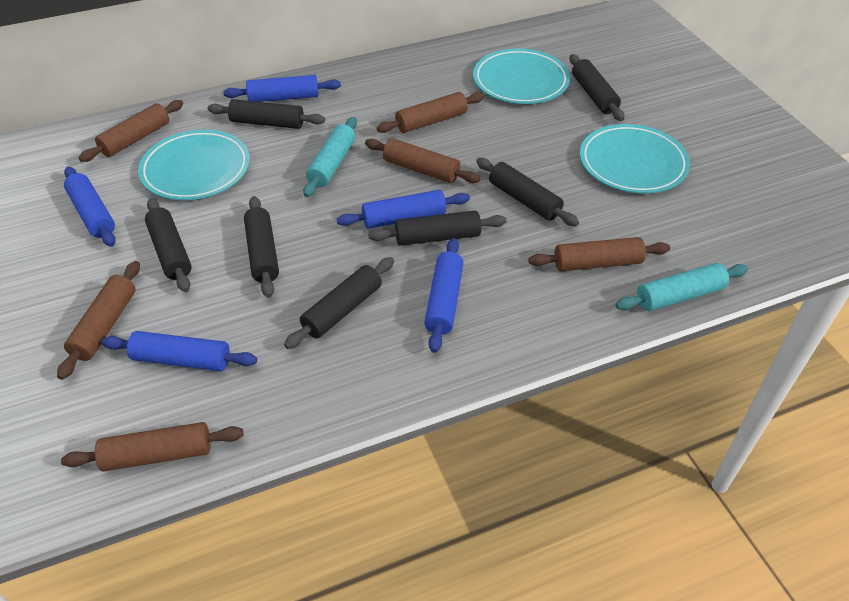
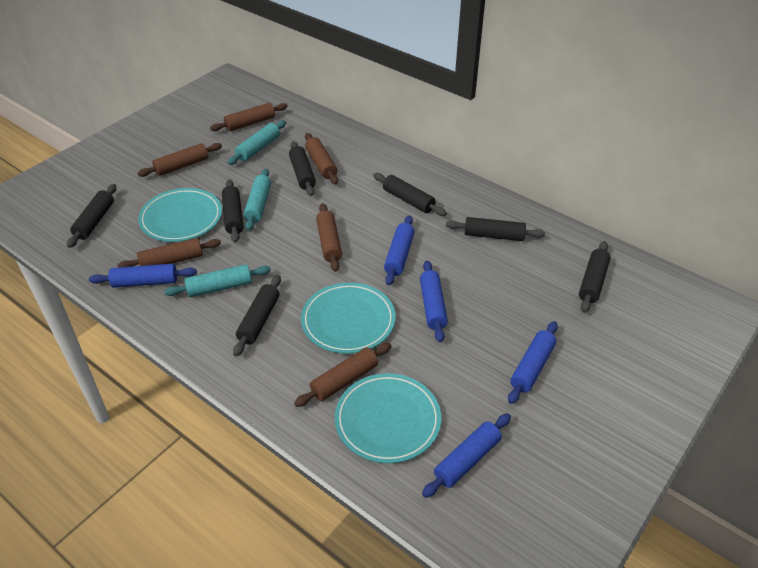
turquoise rolling pin: 2 -> 3

